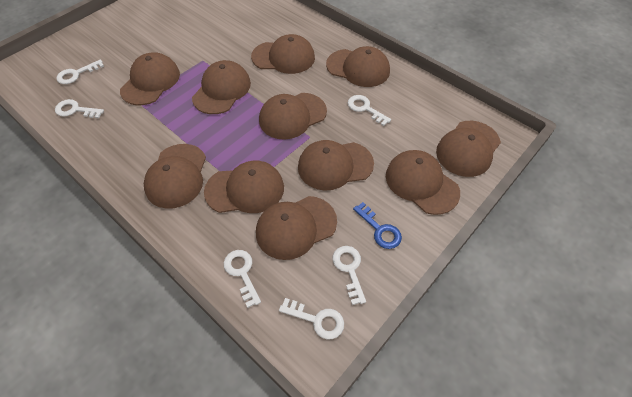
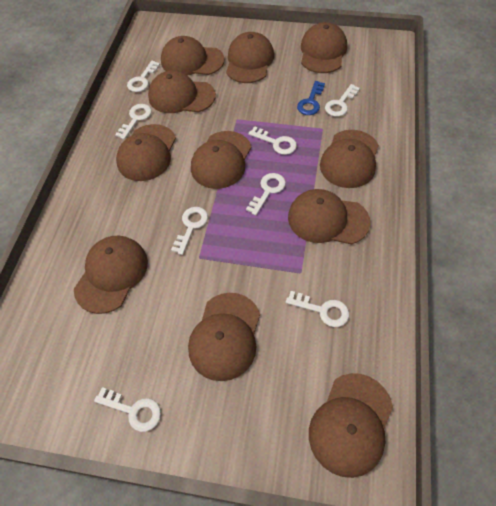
white key: 6 -> 8

